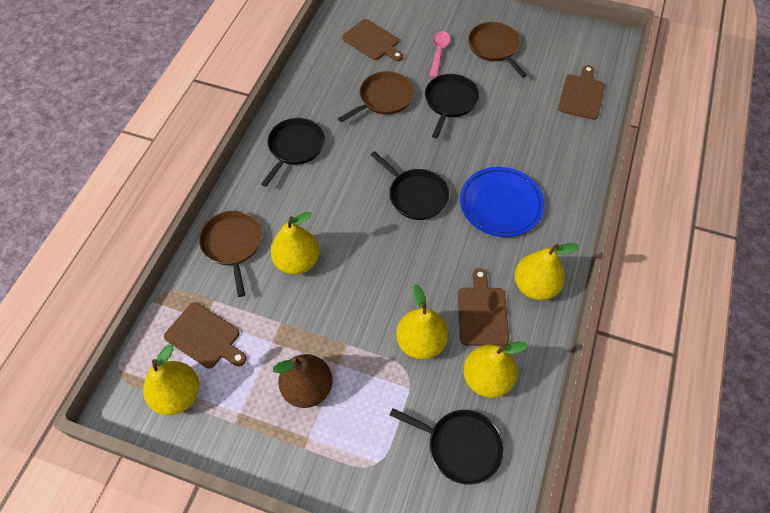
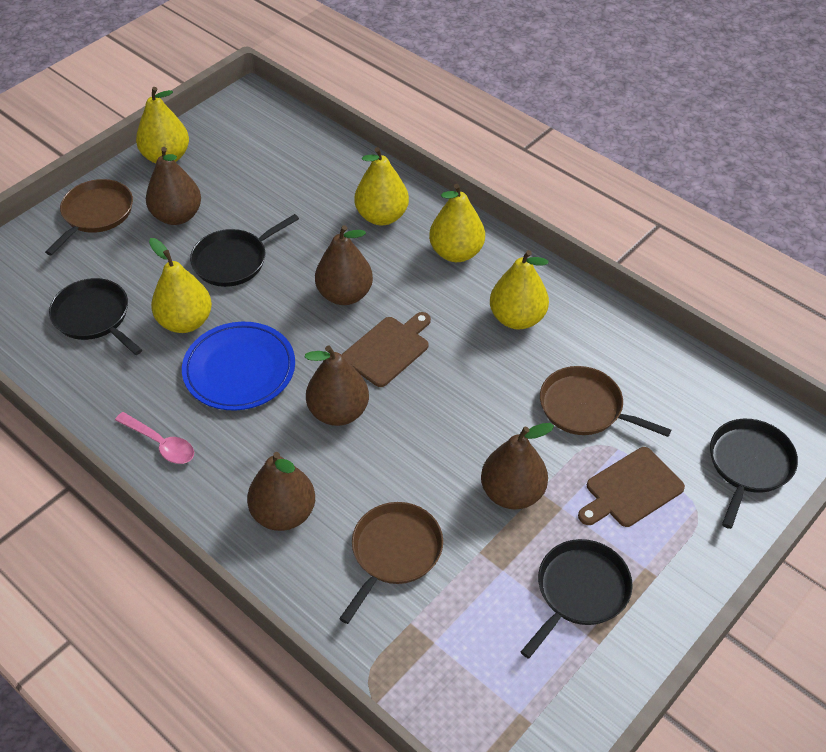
brown cutting board: 4 -> 2
brown pear: 1 -> 5

